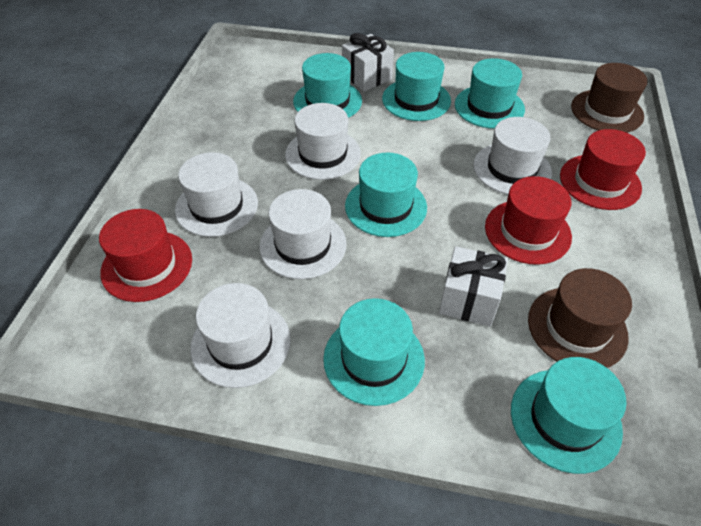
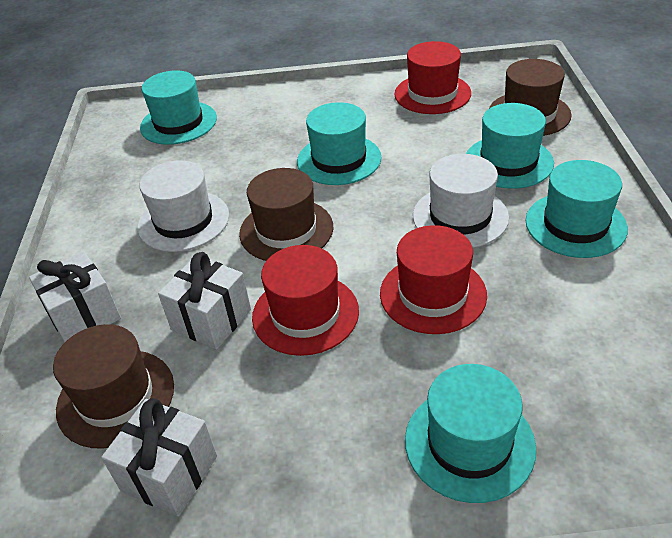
brown hat: 2 -> 3
turquoise hat: 6 -> 5
white gift: 2 -> 3
white hat: 5 -> 2

